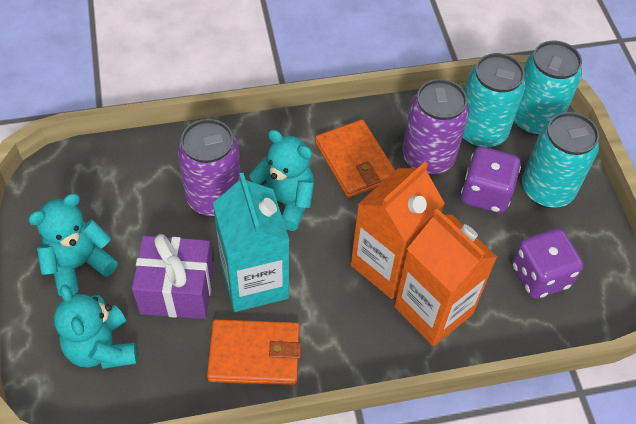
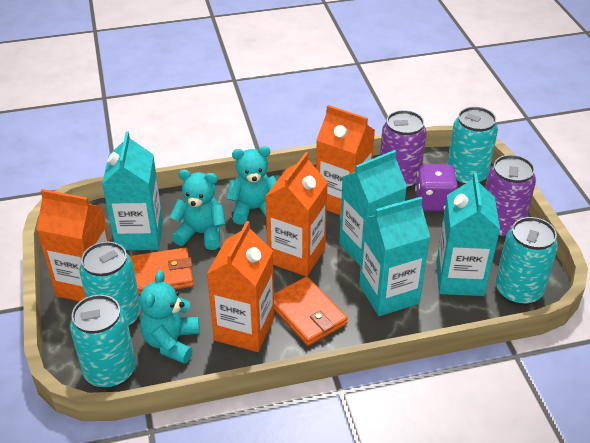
orange carton: 2 -> 4
purple dice: 2 -> 1
purple gift: 1 -> 0
turquoise can: 3 -> 4
turquoise carton: 1 -> 4

